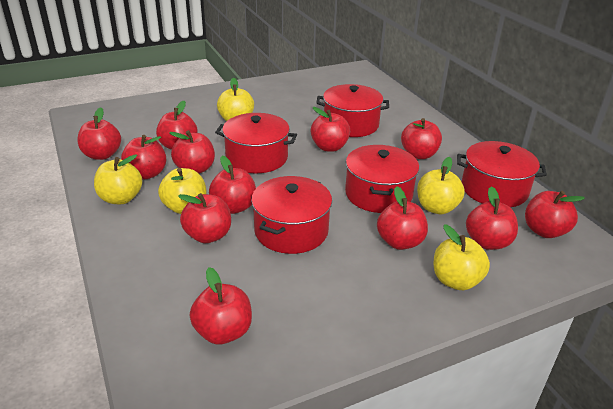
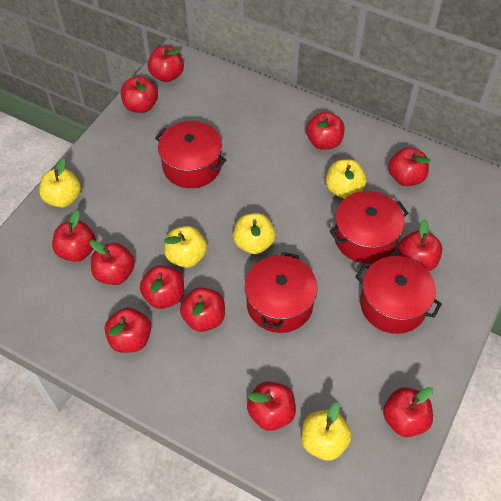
red pot: 5 -> 4

